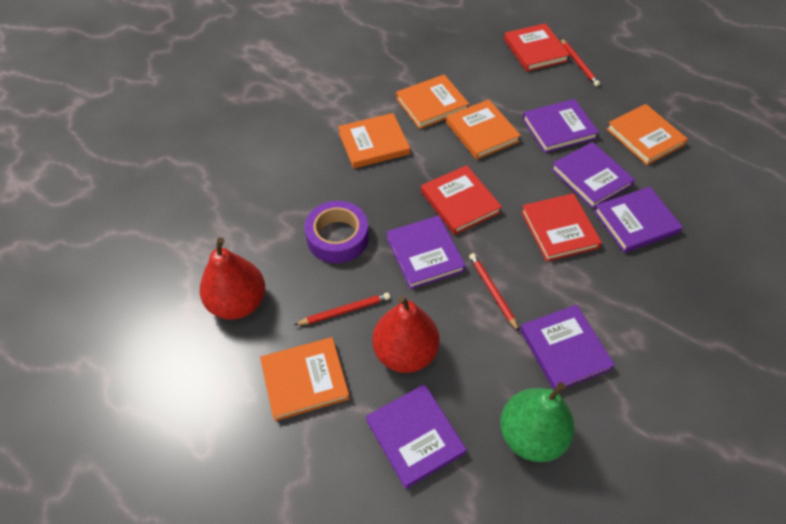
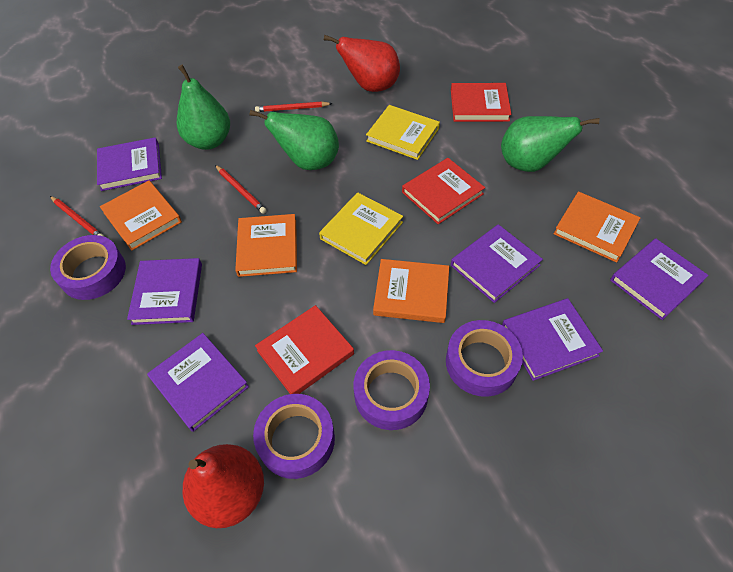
green pear: 1 -> 3
orange book: 5 -> 4
purple tape: 1 -> 4
yellow book: 0 -> 2

